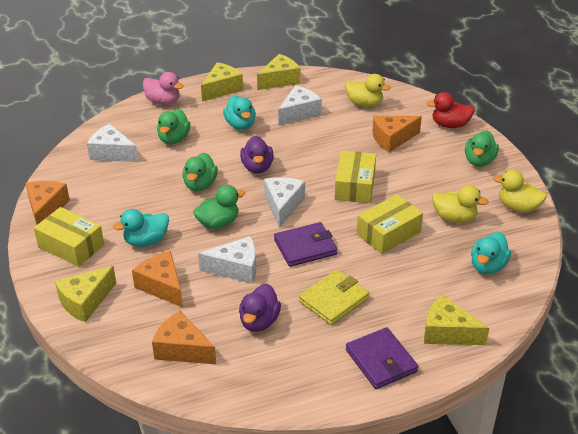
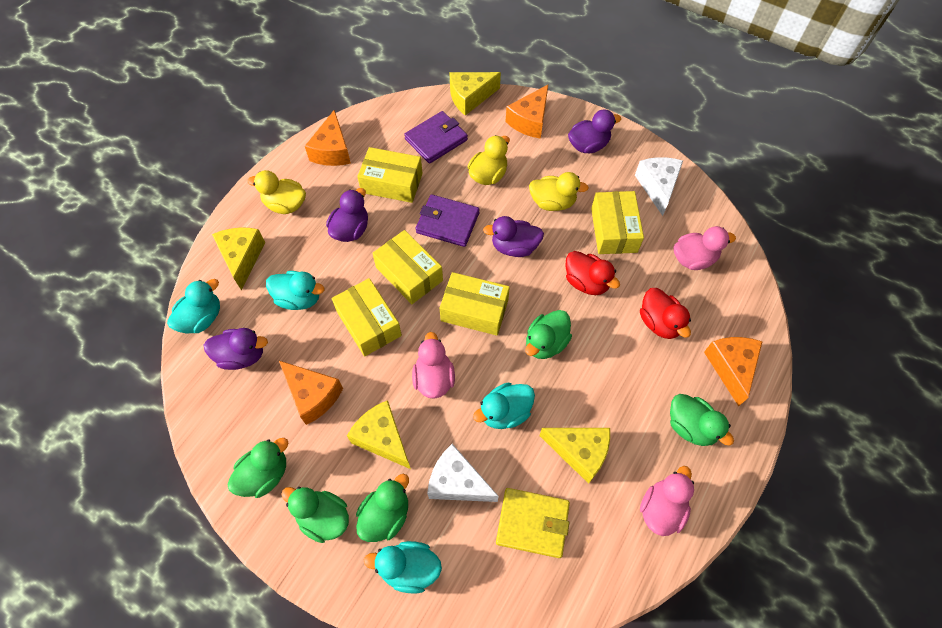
green duck: 4 -> 5
pink duck: 1 -> 3
purple duck: 2 -> 4
red duck: 1 -> 2
turquoise duck: 3 -> 4
white cheese: 4 -> 2
yellow box: 3 -> 5

